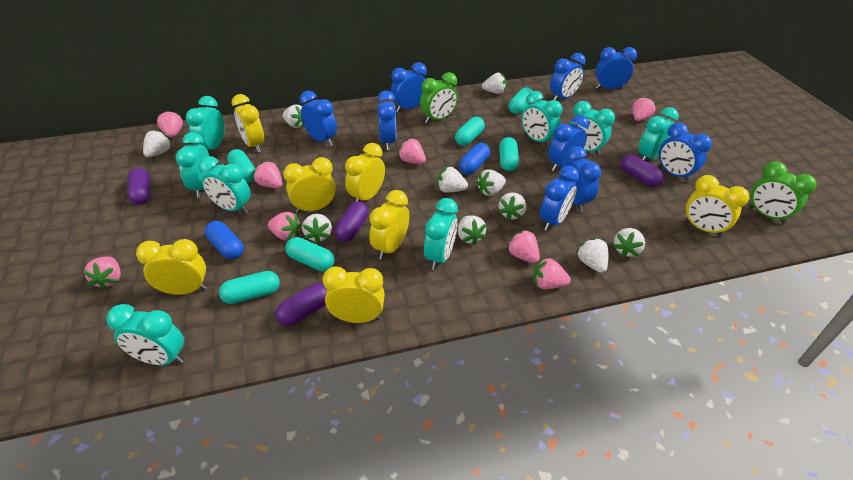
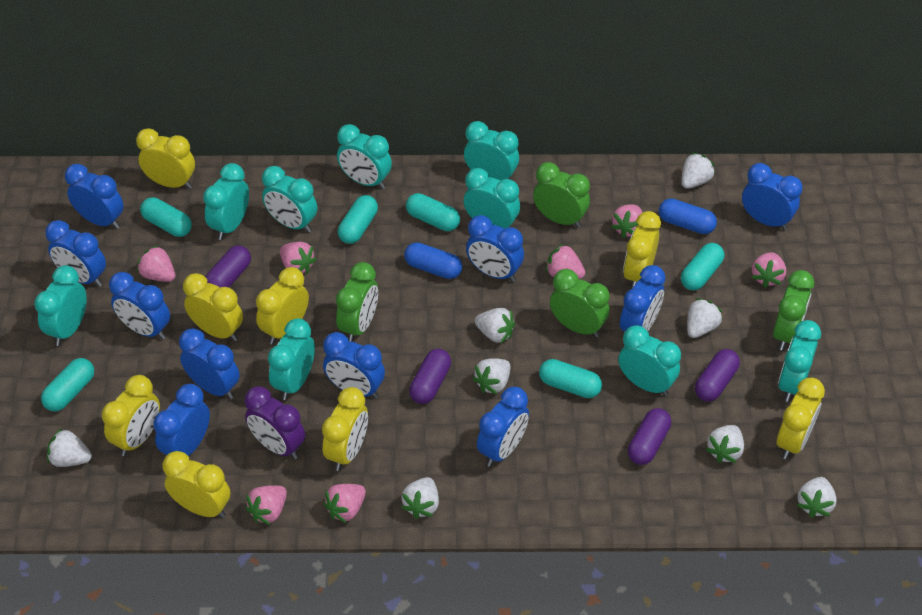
blue clock: 9 -> 10
green clock: 2 -> 4
pink strawberry: 8 -> 7
purple clock: 0 -> 1
turquoise clock: 8 -> 9
white strawberry: 10 -> 8
yellow clock: 7 -> 8

